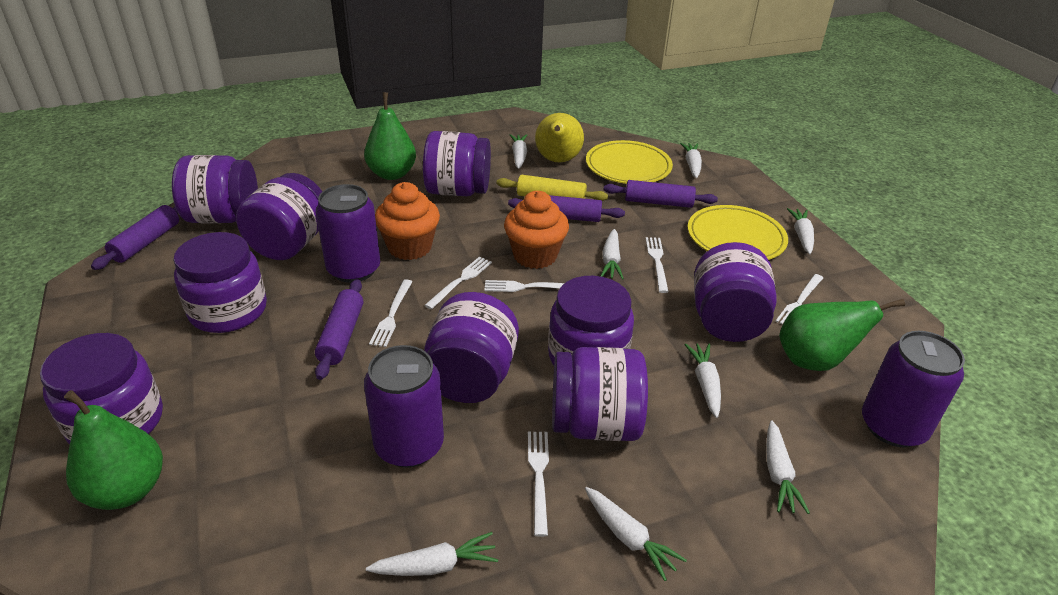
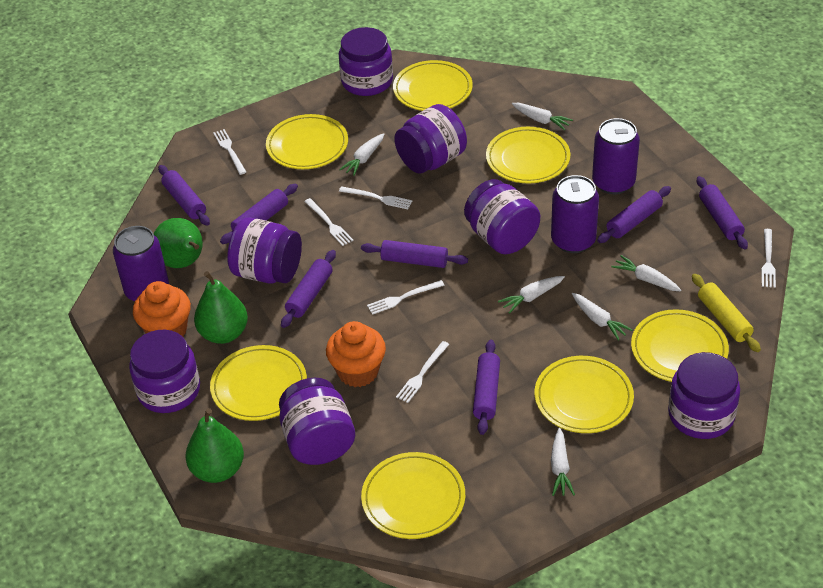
purple jar: 9 -> 7
purple rolling pin: 4 -> 7
white carrot: 8 -> 6
yellow pear: 1 -> 0
yellow plate: 2 -> 7

